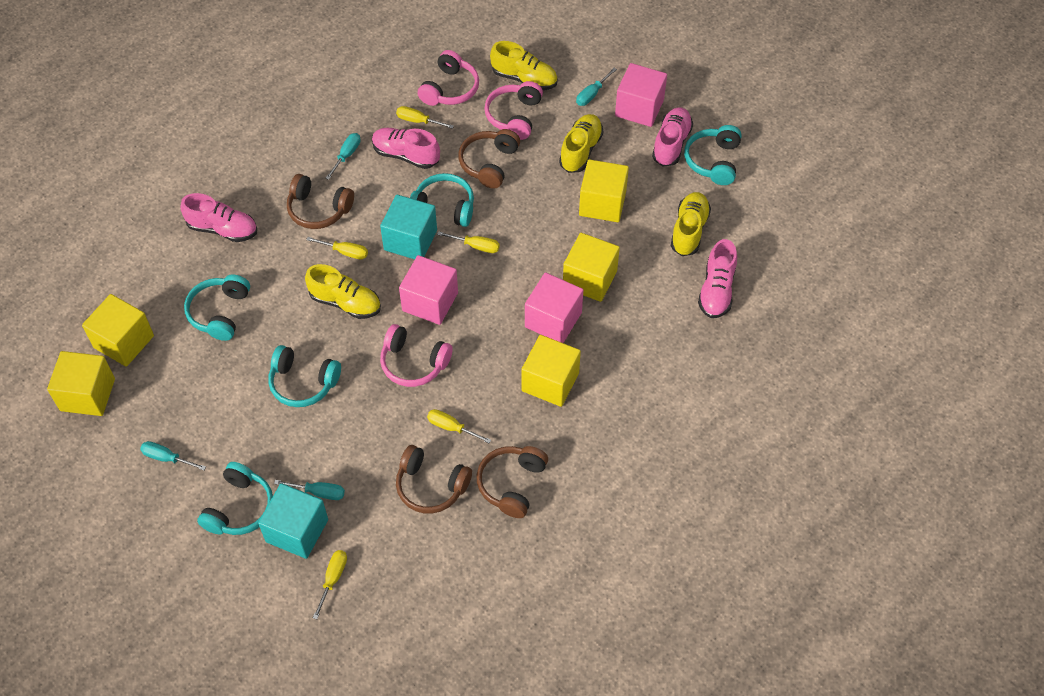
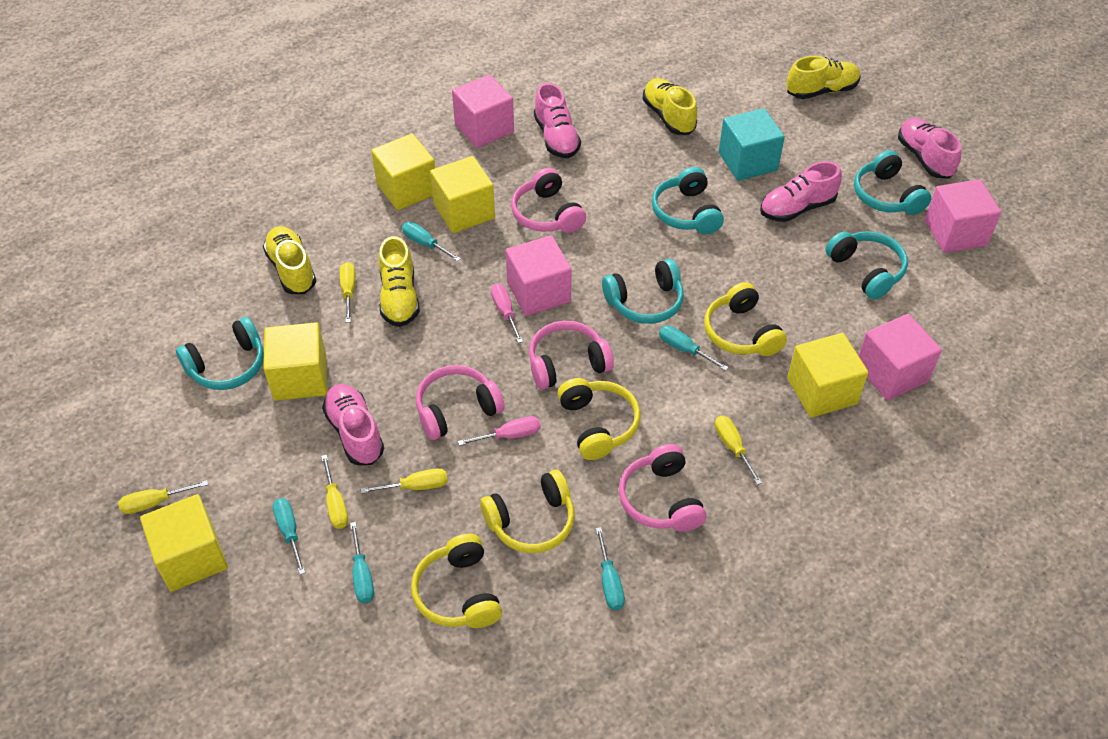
brown headphones: 4 -> 0
pink cube: 3 -> 4
pink headphones: 3 -> 4
pink screwdriver: 0 -> 2
turquoise cube: 2 -> 1
turquoise screwdriver: 4 -> 5
yellow headphones: 0 -> 4

